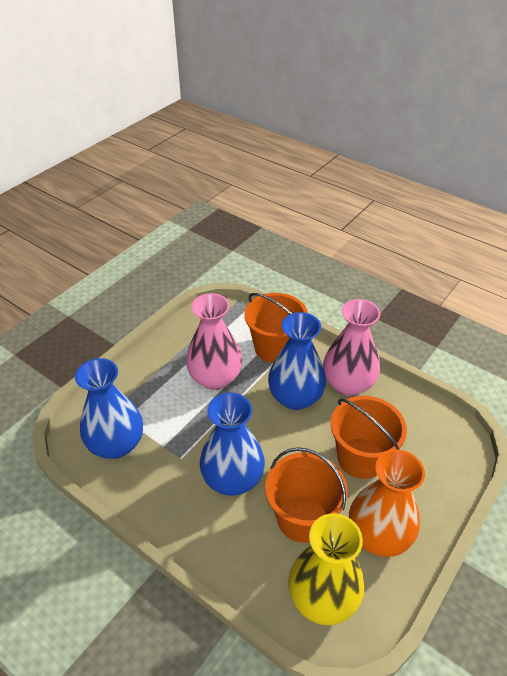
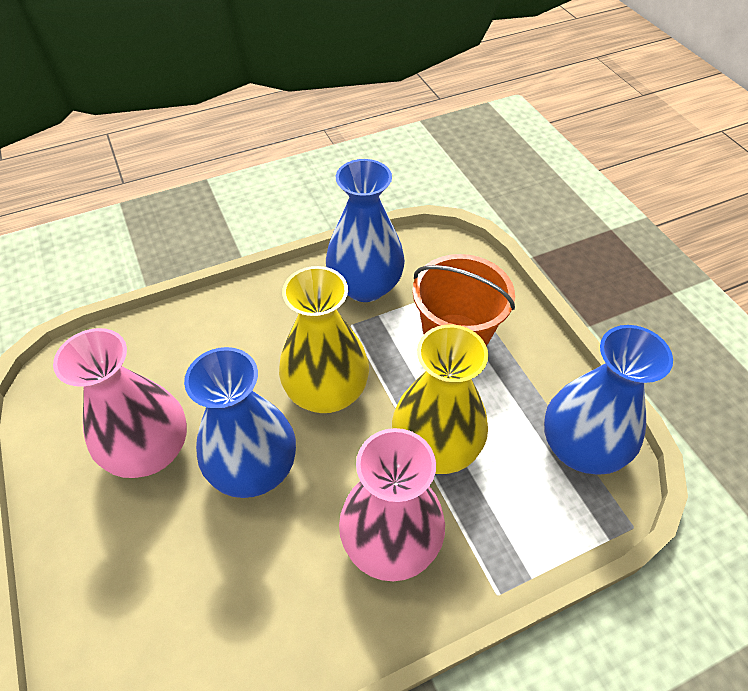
orange bucket: 3 -> 1
orange vase: 1 -> 0
yellow vase: 1 -> 2

